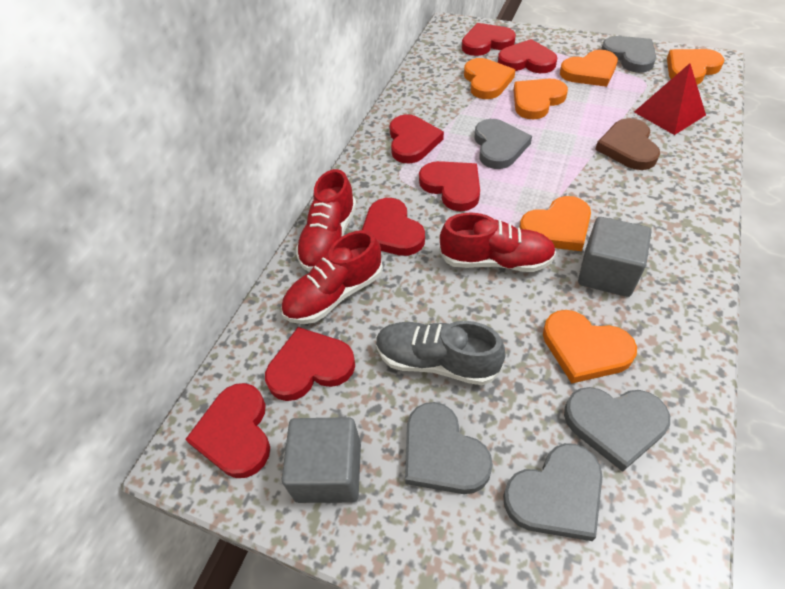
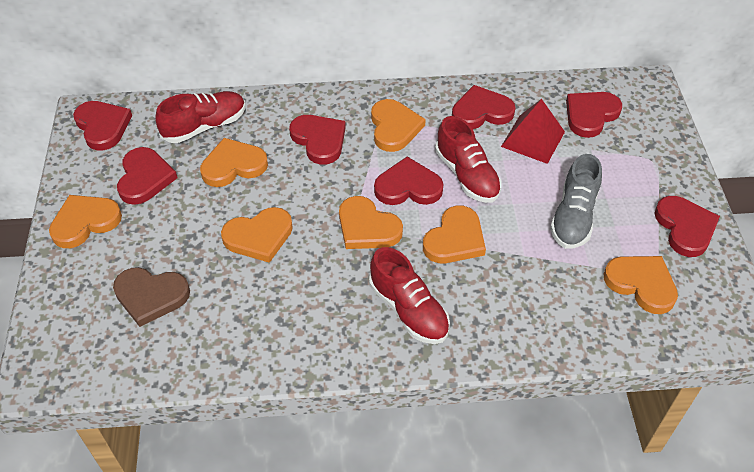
grey cube: 2 -> 0
grey heart: 5 -> 0
orange heart: 6 -> 7

